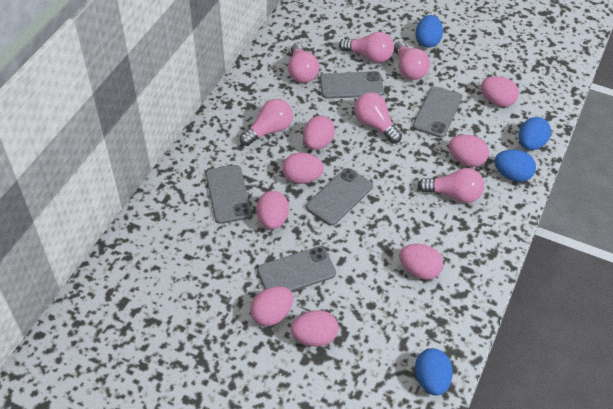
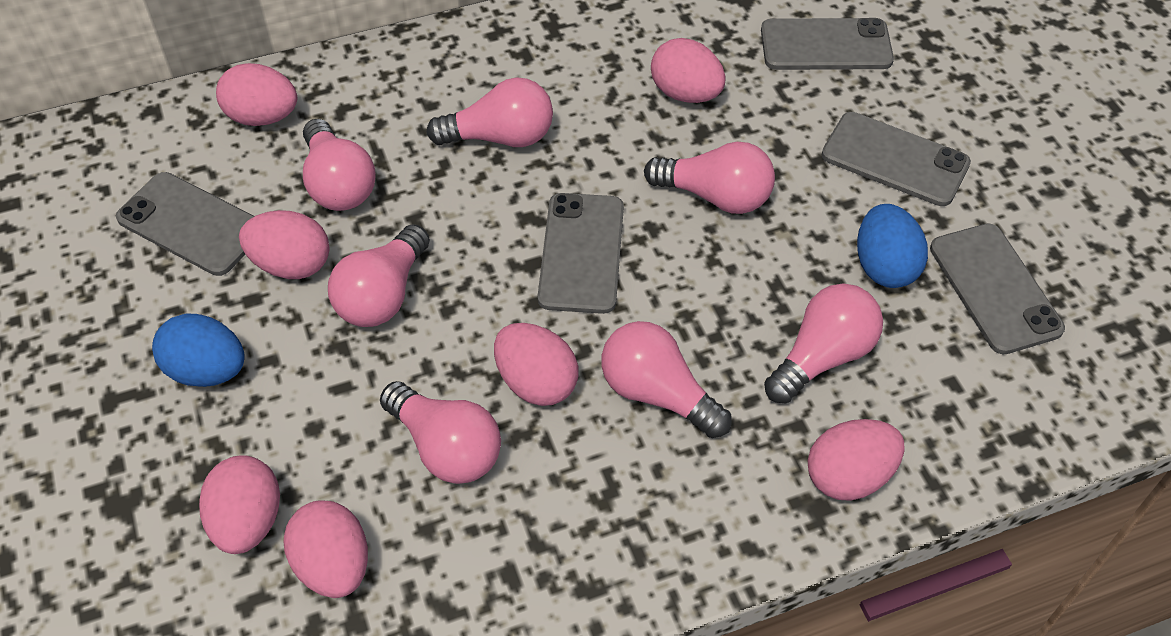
blue egg: 4 -> 2
pink egg: 8 -> 7
pink light bulb: 6 -> 7

